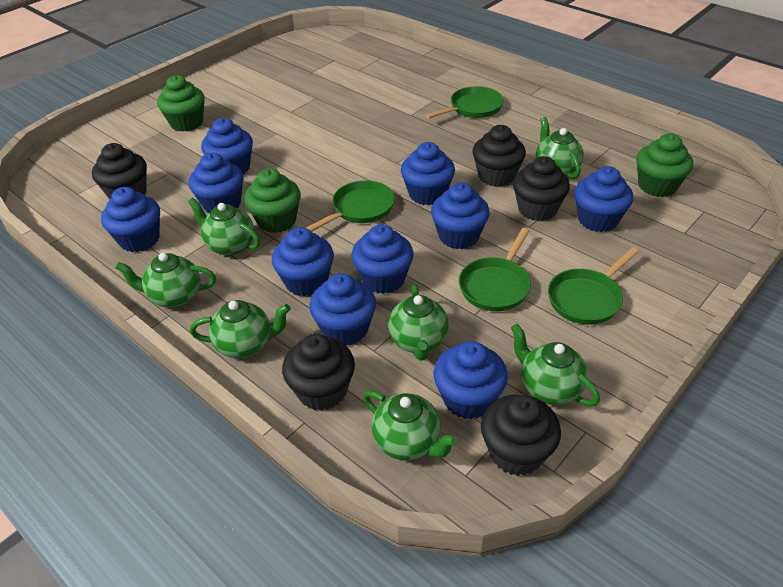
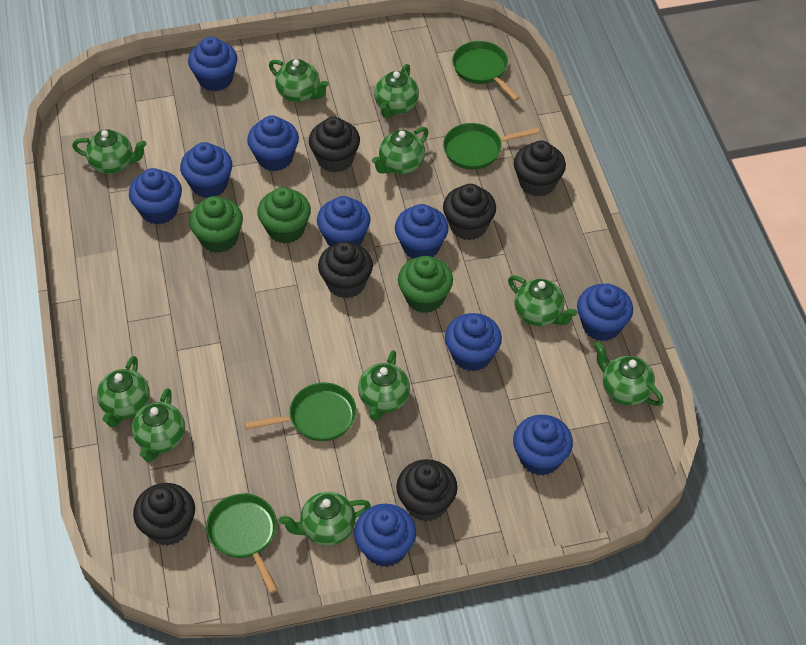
black cupcake: 5 -> 6
green teapot: 7 -> 10

